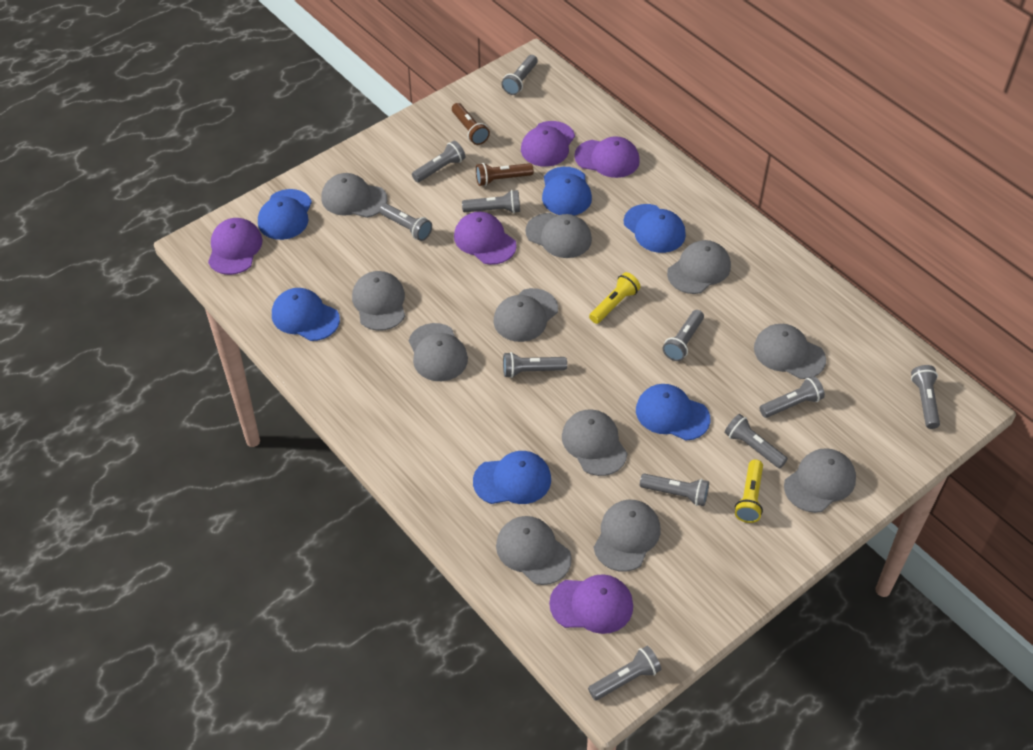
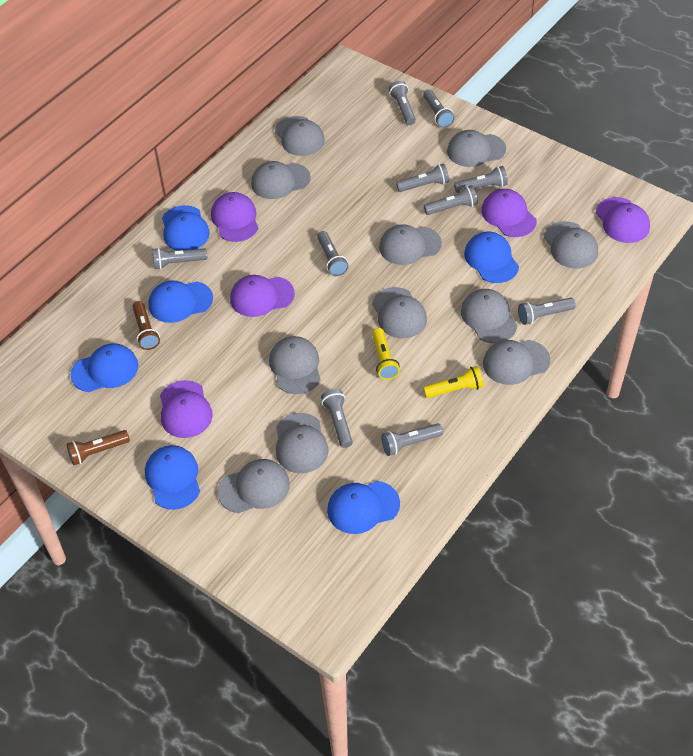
grey flashlight: 11 -> 10

